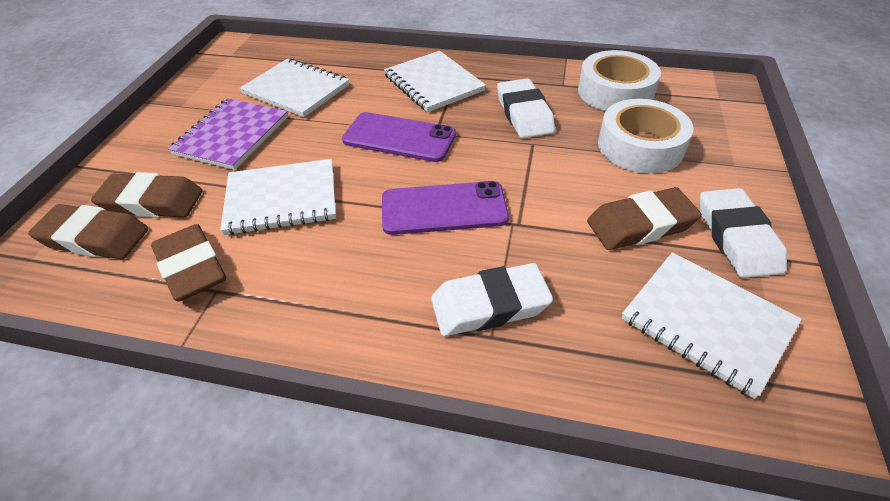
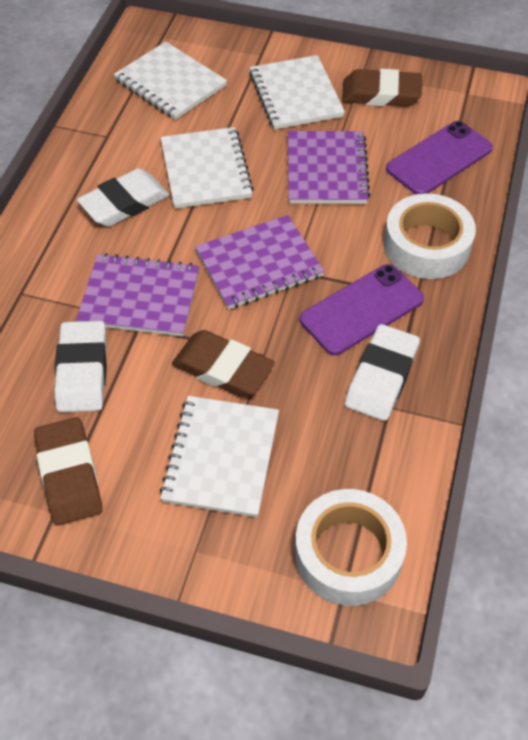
brown eraser: 4 -> 3
purple notebook: 1 -> 3

